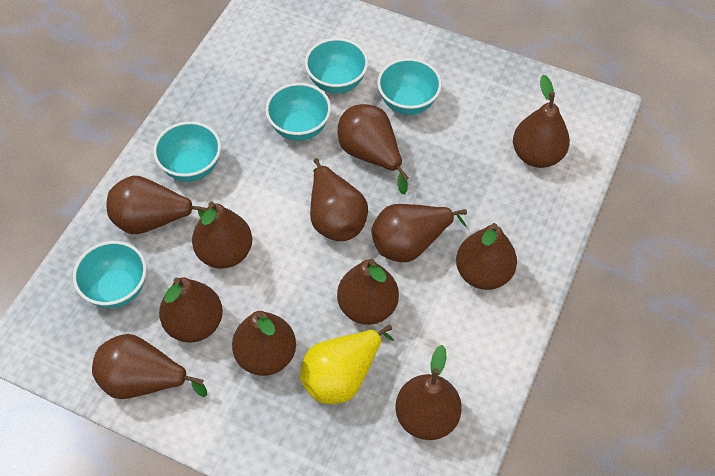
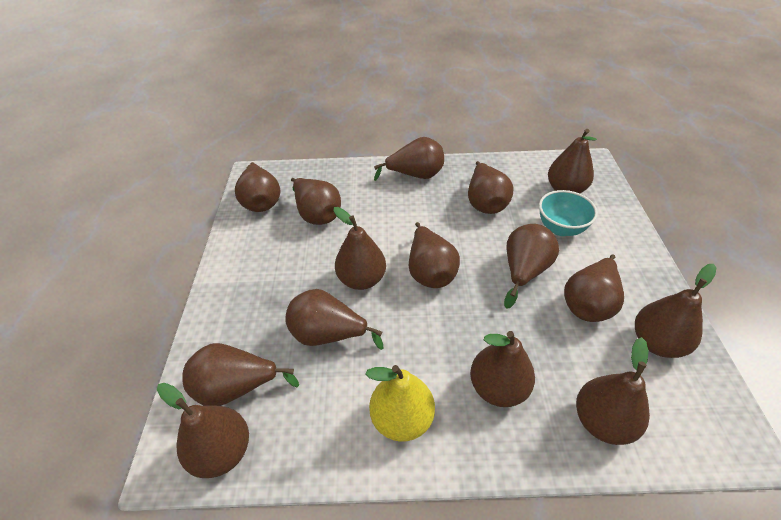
brown pear: 12 -> 15
turquoise bowl: 5 -> 1

